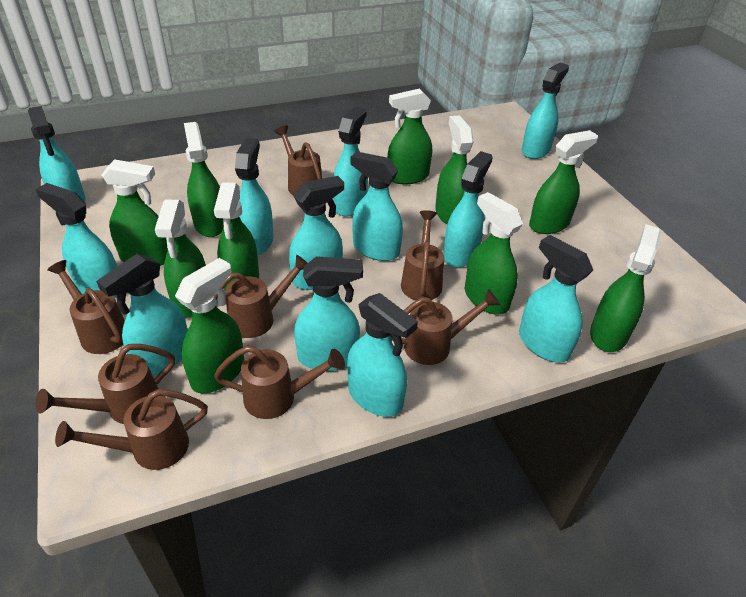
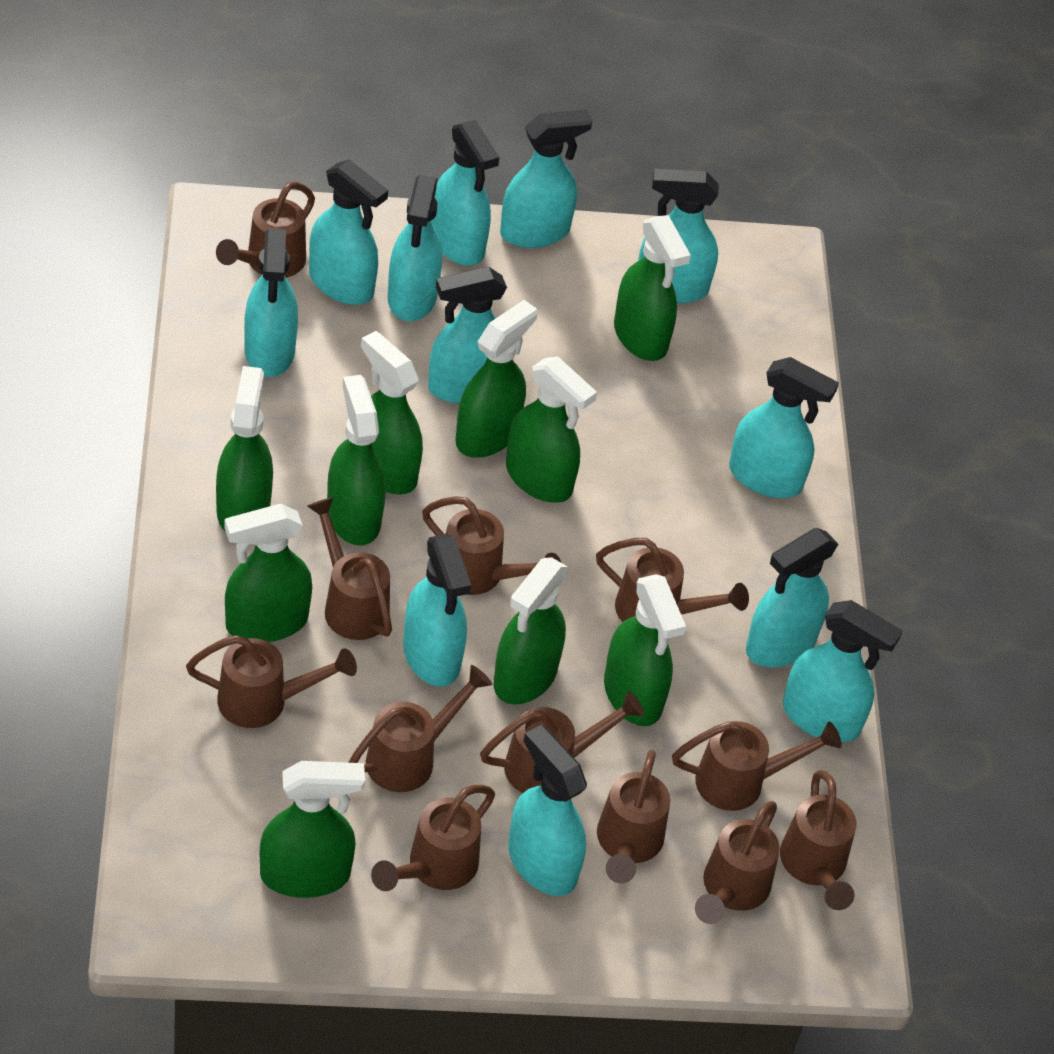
brown watering can: 8 -> 12

